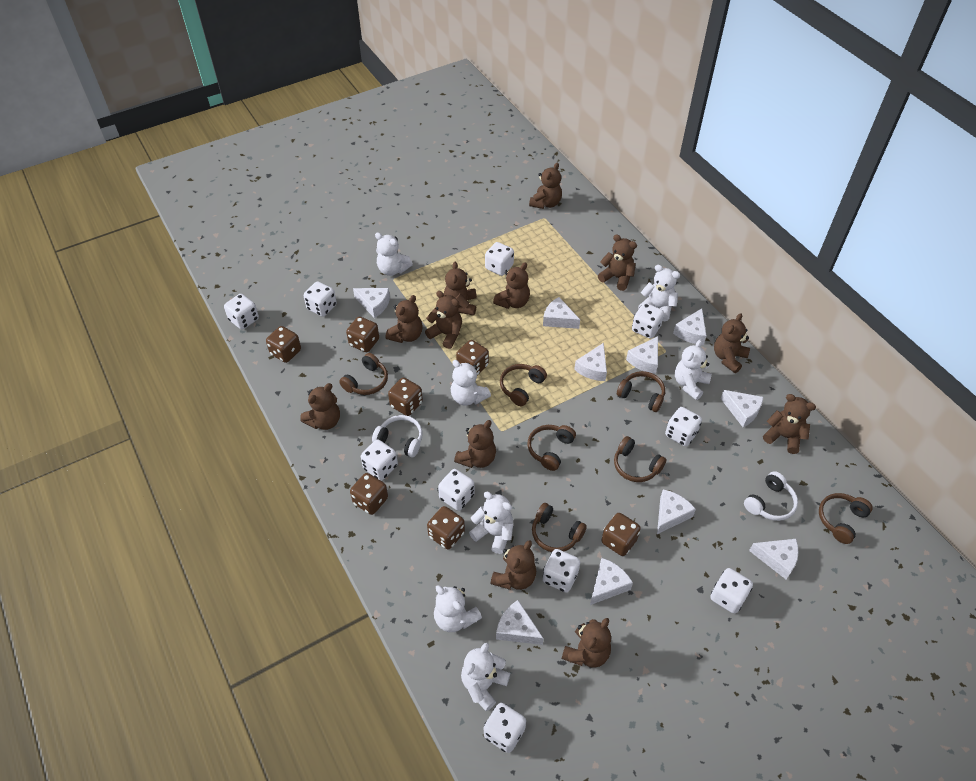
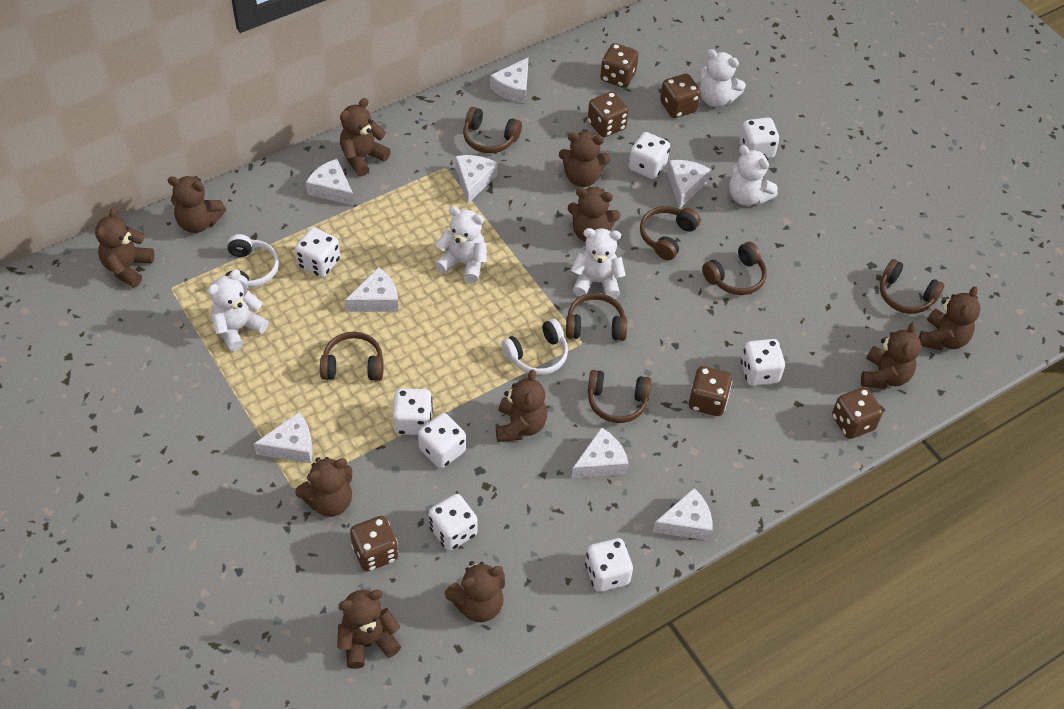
brown dice: 7 -> 6
brown teddy bear: 12 -> 11
white cheese: 10 -> 8
white dice: 10 -> 8
white teddy bear: 7 -> 5

